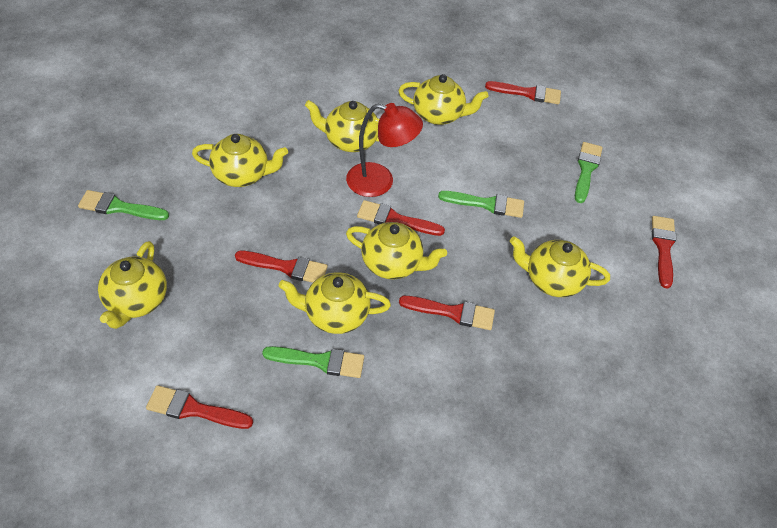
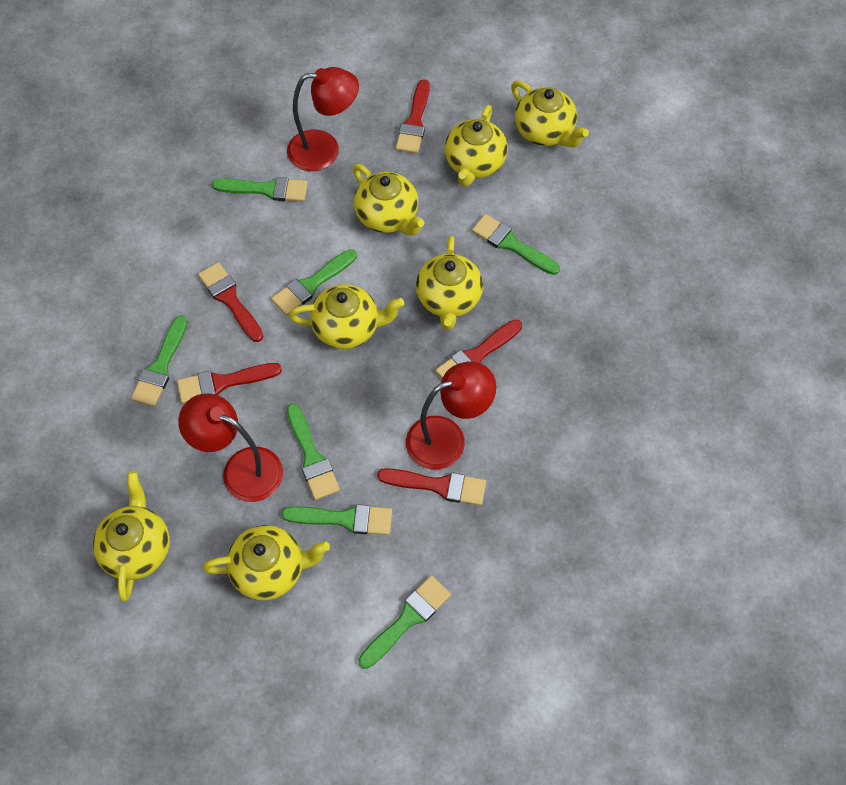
green brush: 4 -> 7
red brush: 6 -> 5
red lamp: 1 -> 3

